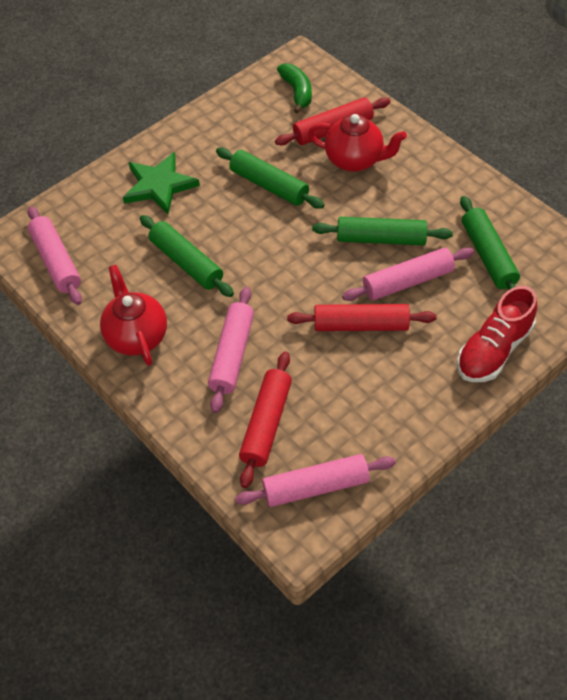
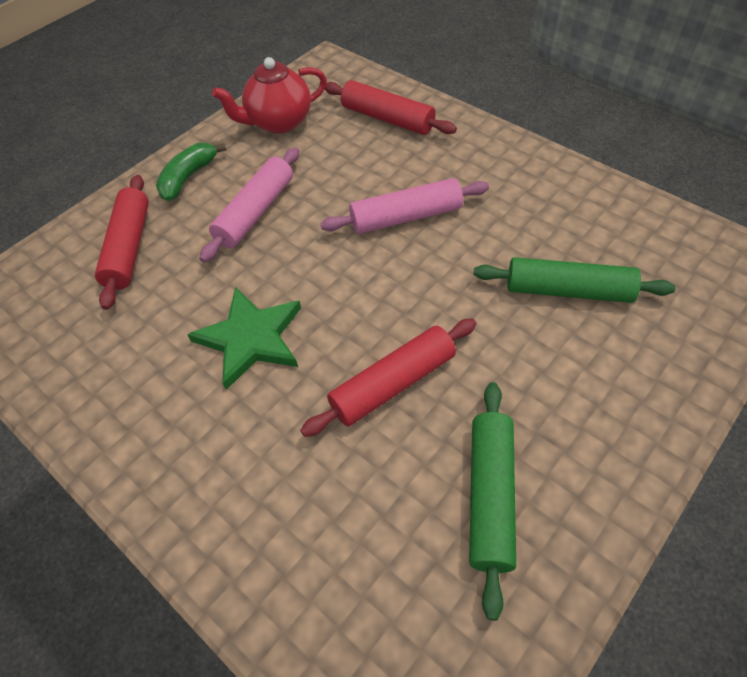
green rolling pin: 4 -> 2
pink rolling pin: 4 -> 2
red shoe: 1 -> 0
red teapot: 2 -> 1

